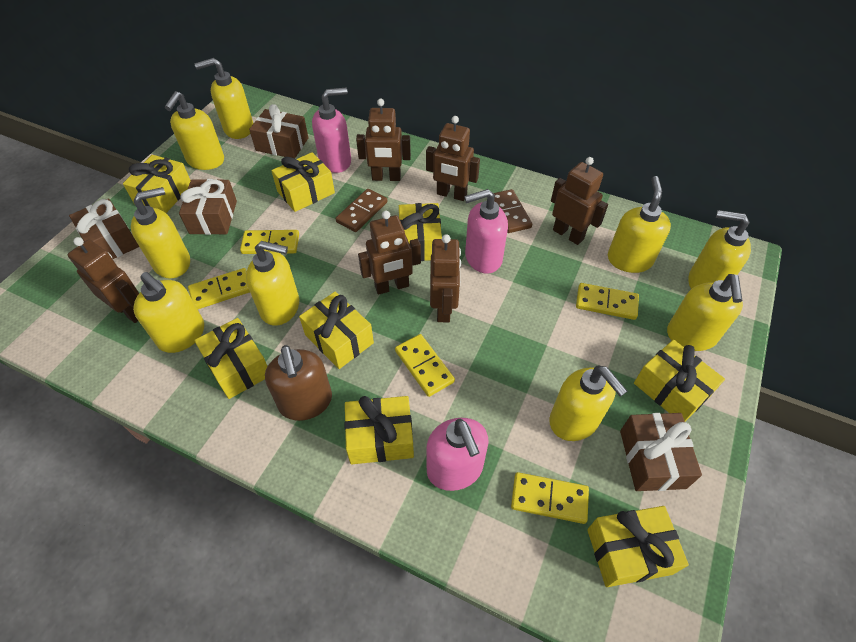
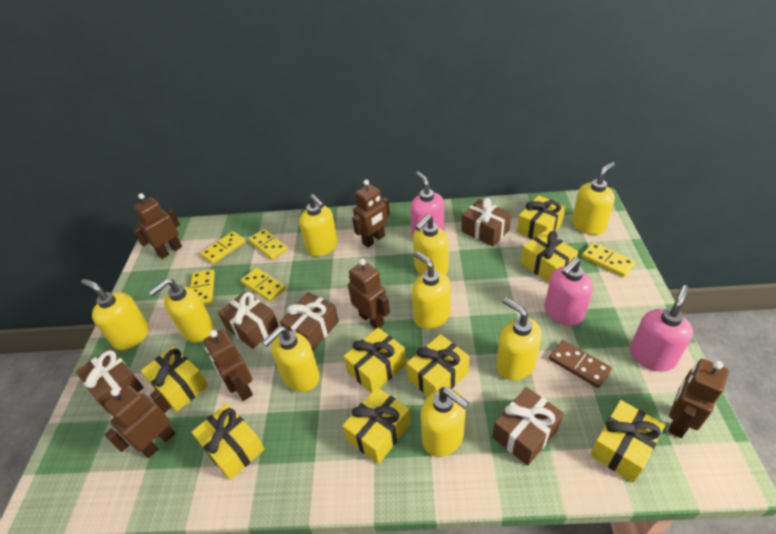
brown domino: 2 -> 1
brown gift: 4 -> 5
brown soap dispenser: 1 -> 0

